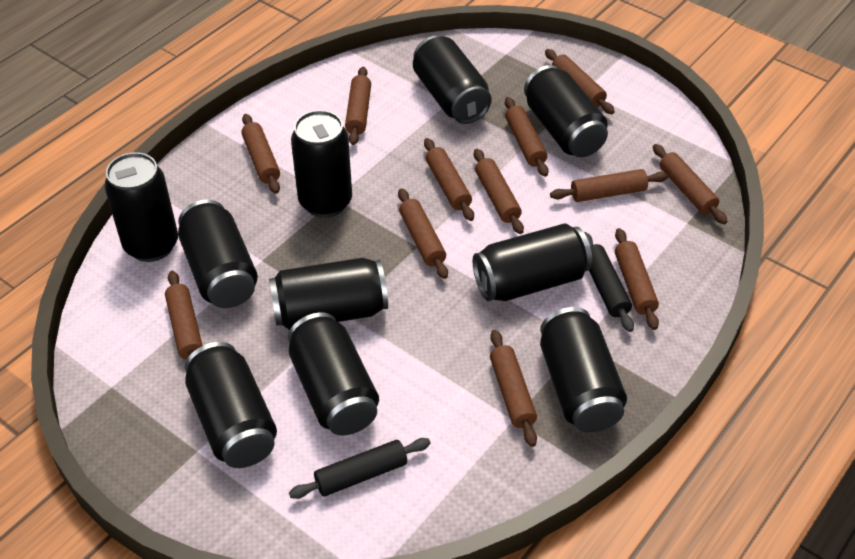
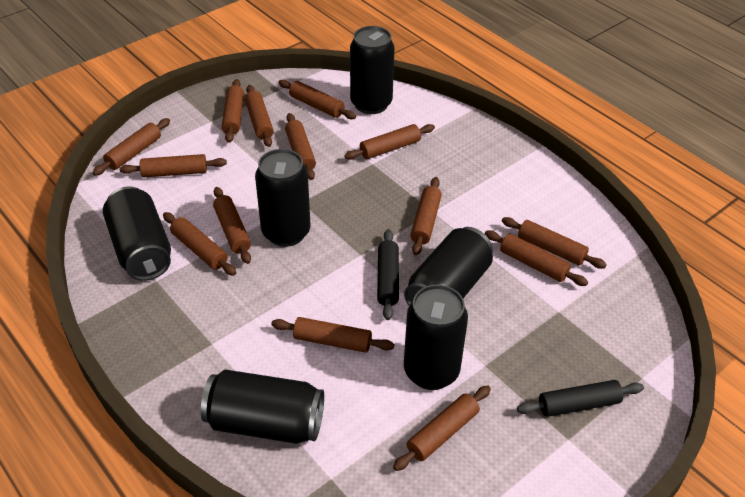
black can: 10 -> 6
brown rolling pin: 12 -> 14

